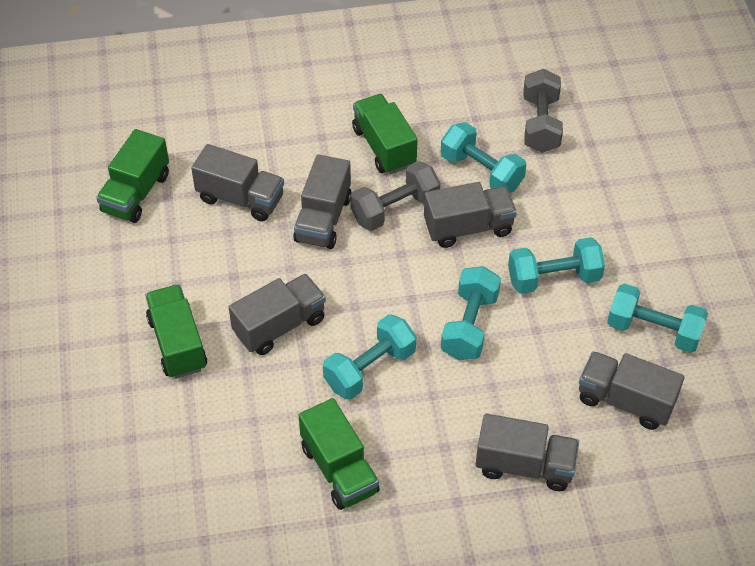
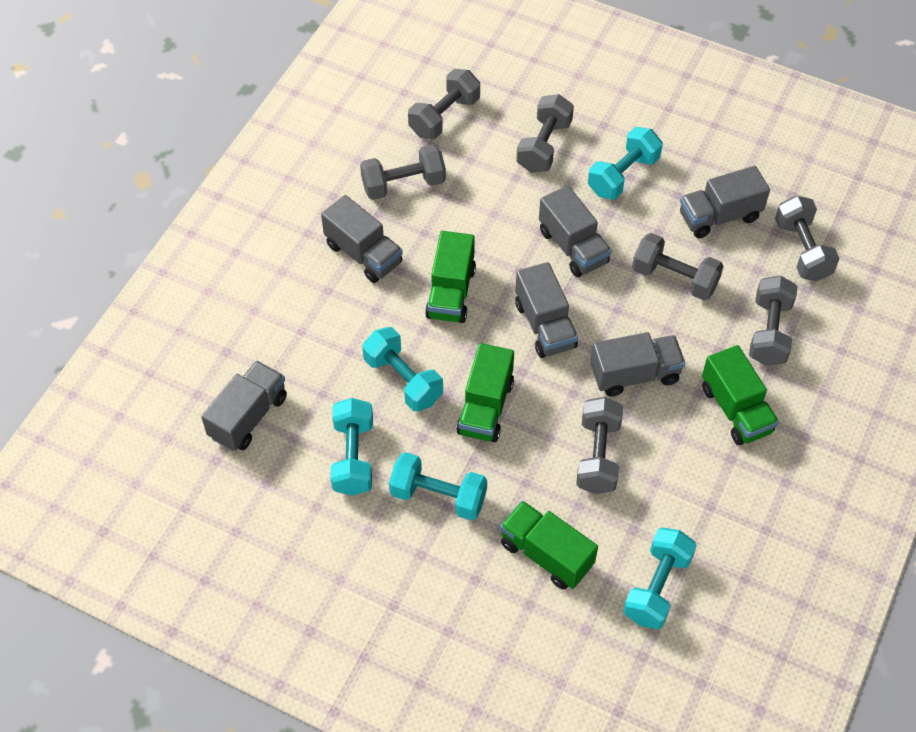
grey dumbbell: 2 -> 7

